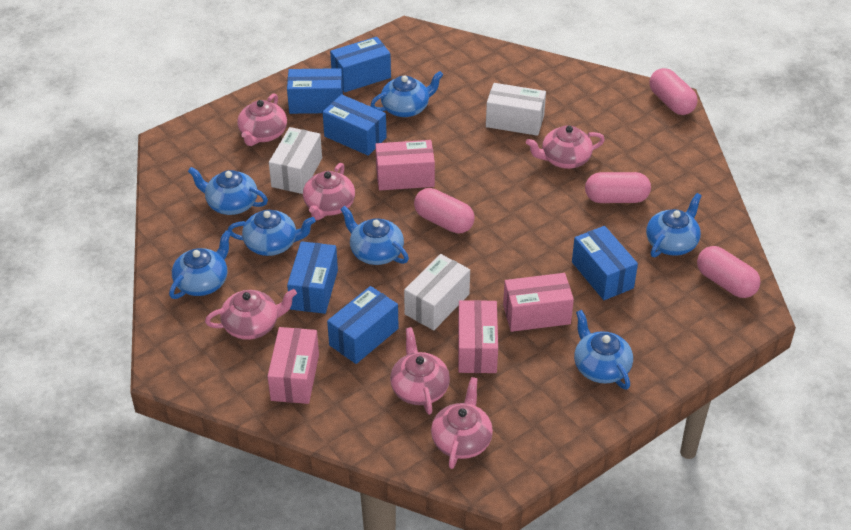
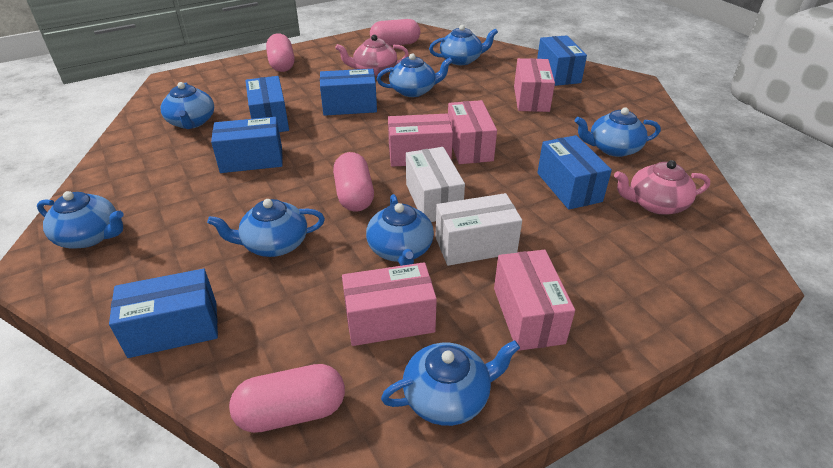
blue teapot: 7 -> 8
pink box: 4 -> 5
pink teapot: 6 -> 2
white box: 3 -> 2

